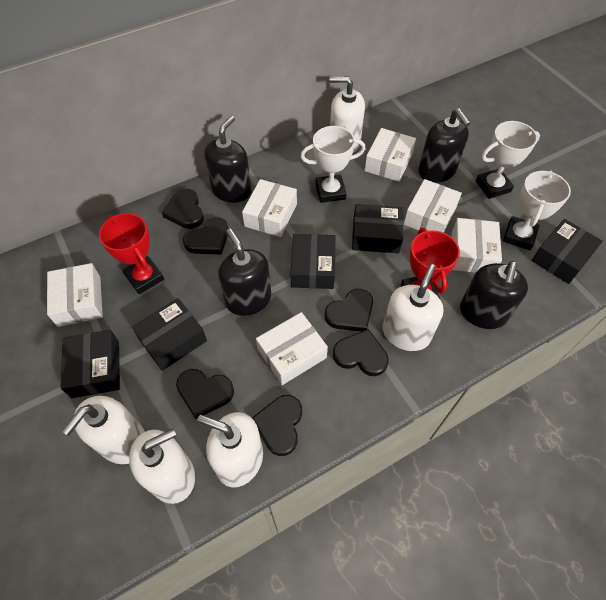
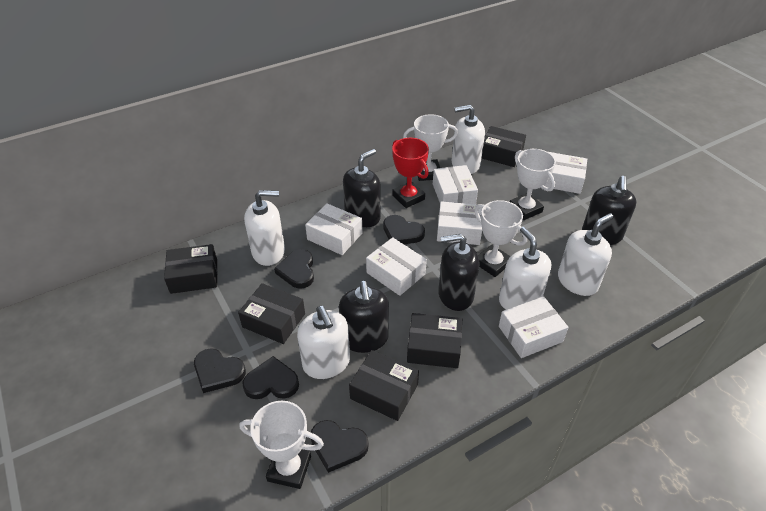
black heart: 6 -> 5
red trophy: 2 -> 1
white trophy: 3 -> 4

